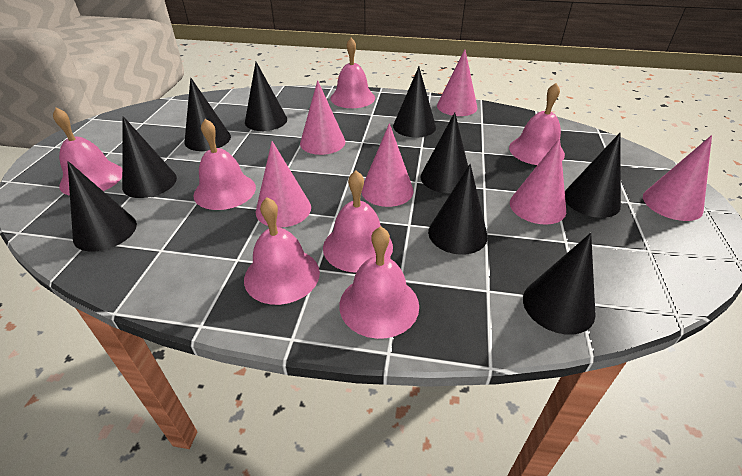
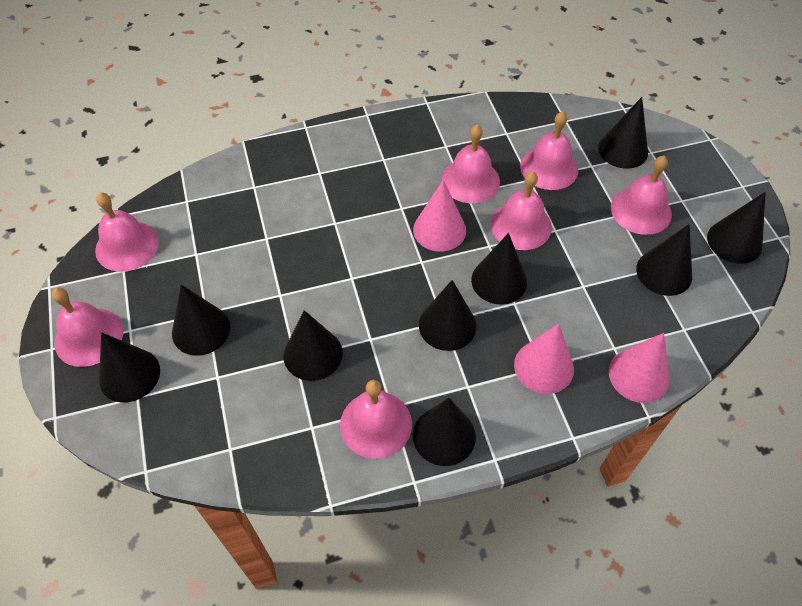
pink cone: 6 -> 3

